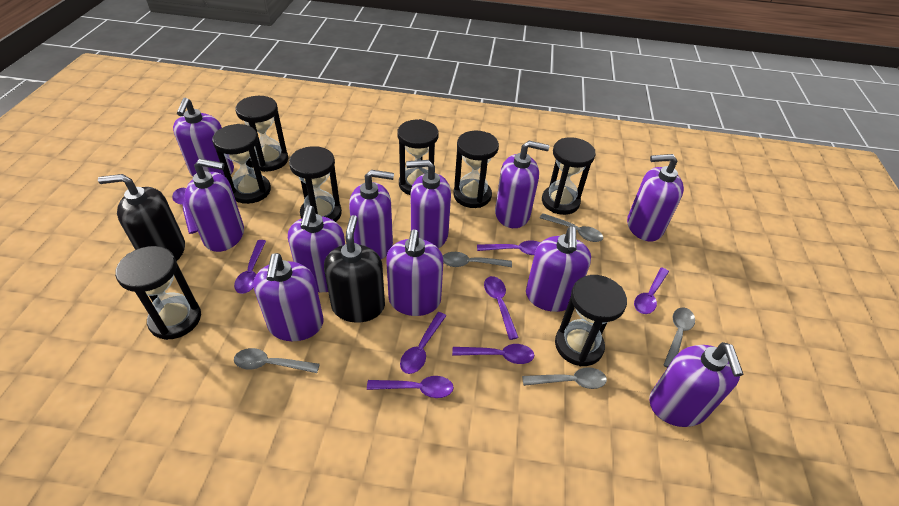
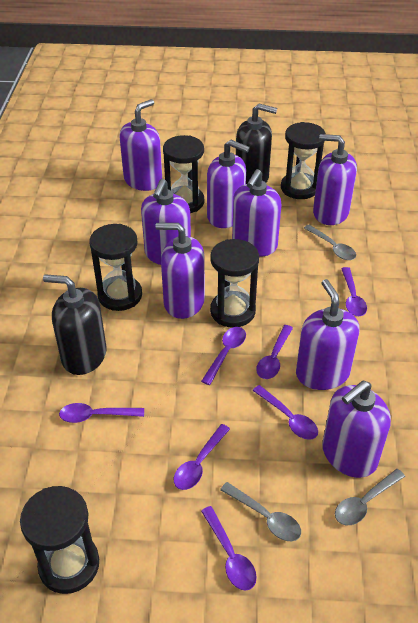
black hourglass: 8 -> 5
grey spoon: 5 -> 3
purple soap dispenser: 11 -> 8
purple spoon: 8 -> 7

